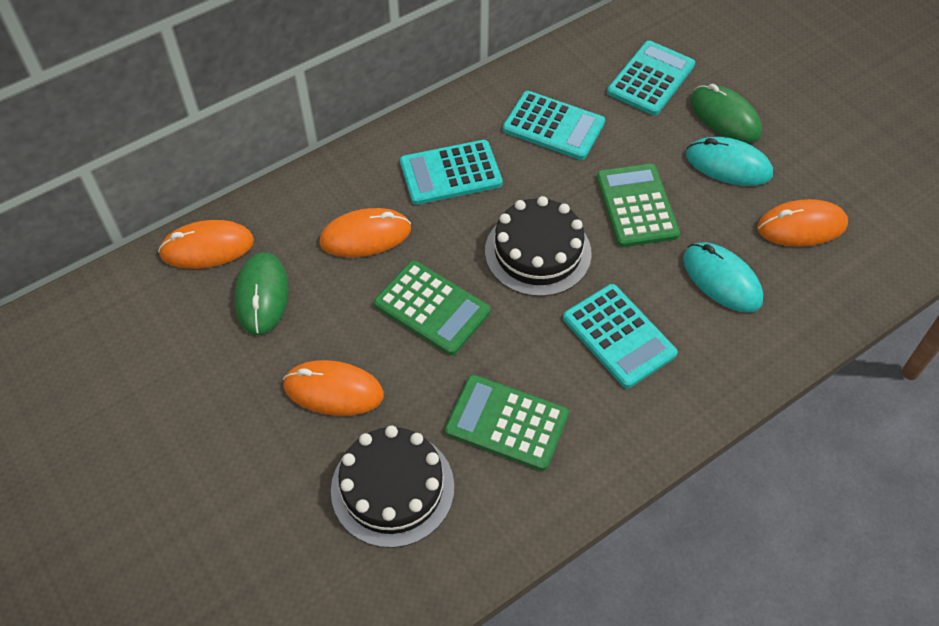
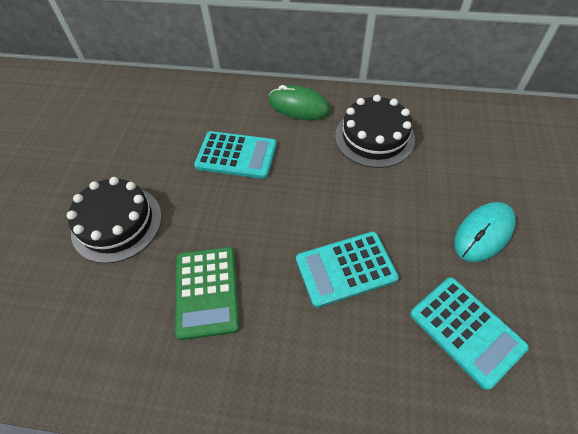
green calculator: 3 -> 1
green mouse: 2 -> 1
orange mouse: 4 -> 0
turquoise calculator: 4 -> 3
turquoise mouse: 2 -> 1

